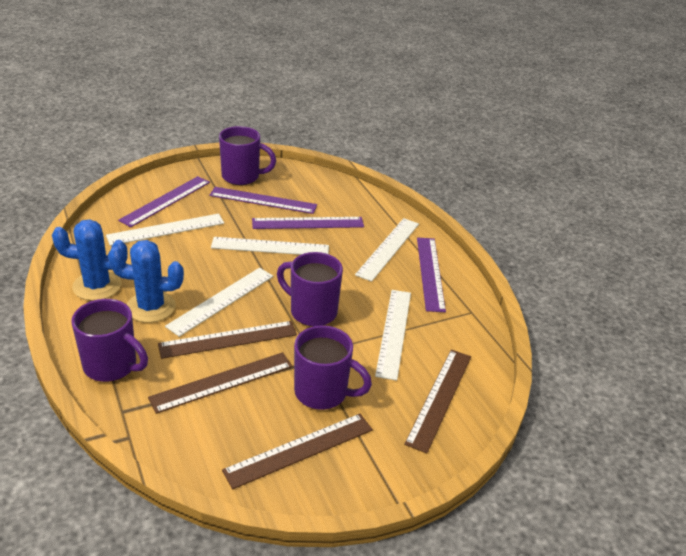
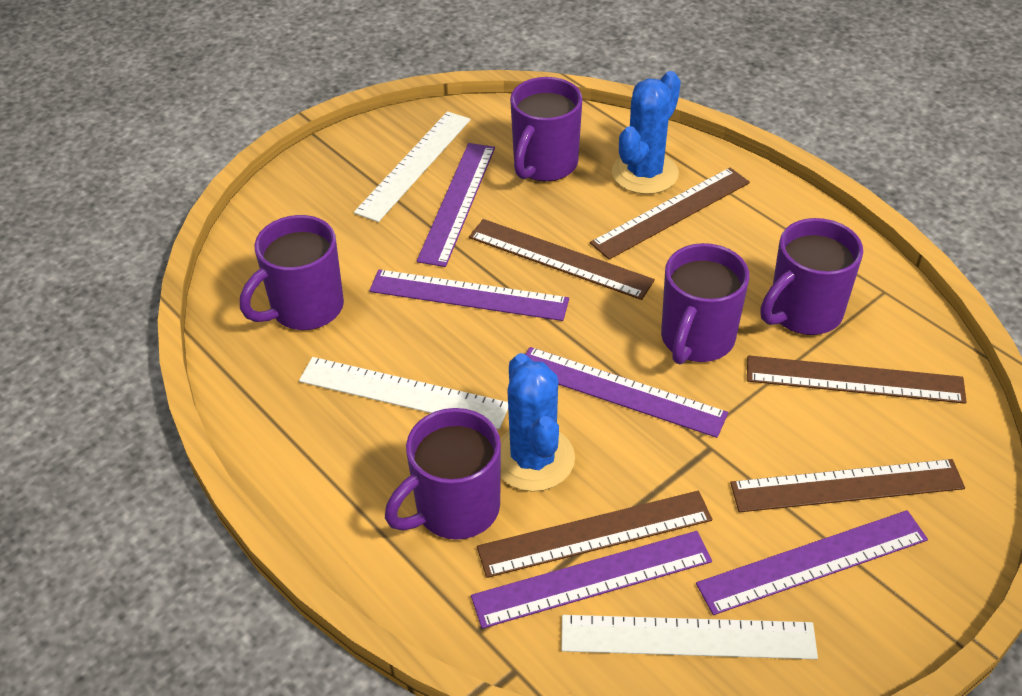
brown ruler: 4 -> 5
purple mug: 4 -> 5
purple ruler: 4 -> 5
white ruler: 5 -> 3

